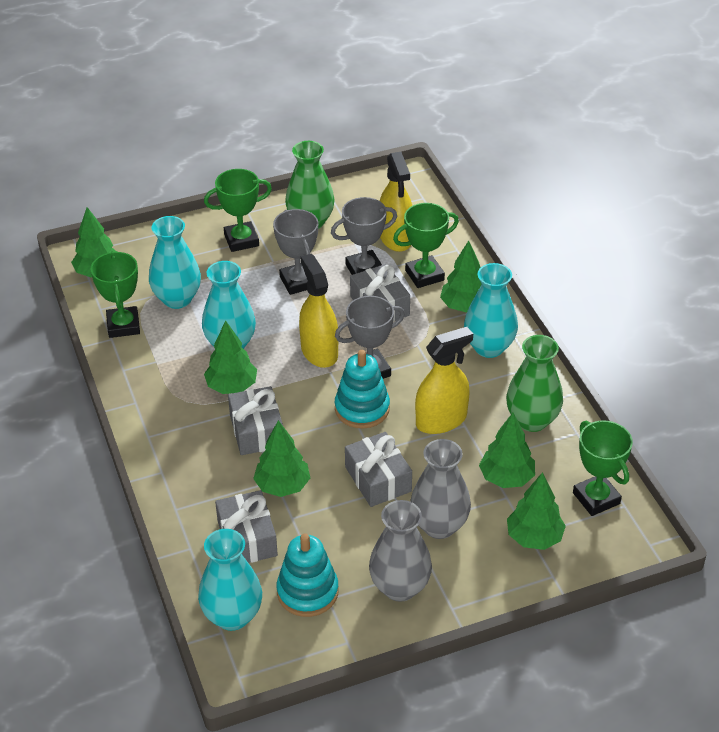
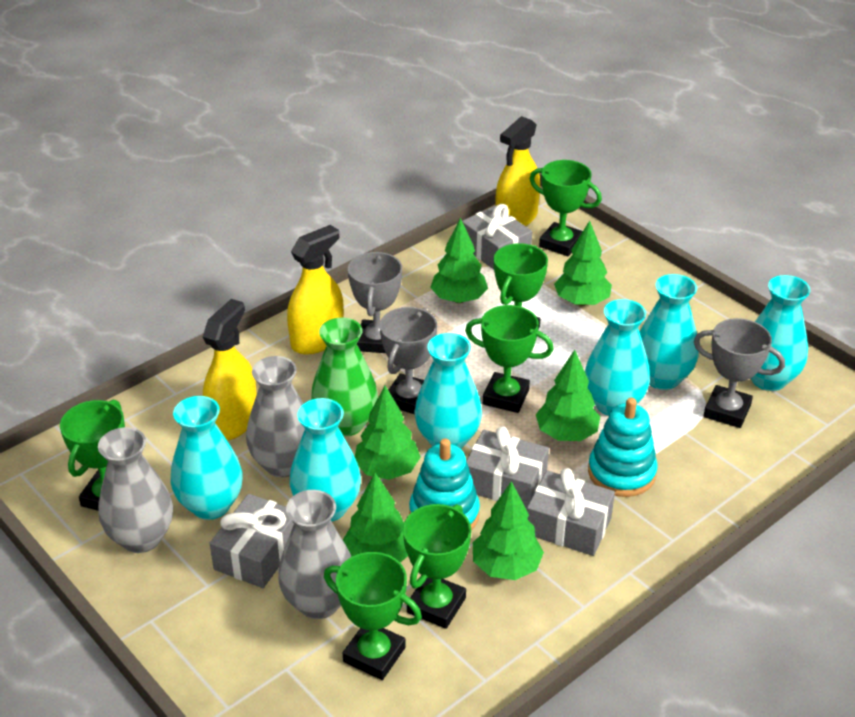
green trophy: 4 -> 6
green vase: 2 -> 1
grey vase: 2 -> 3
turquoise vase: 4 -> 6

